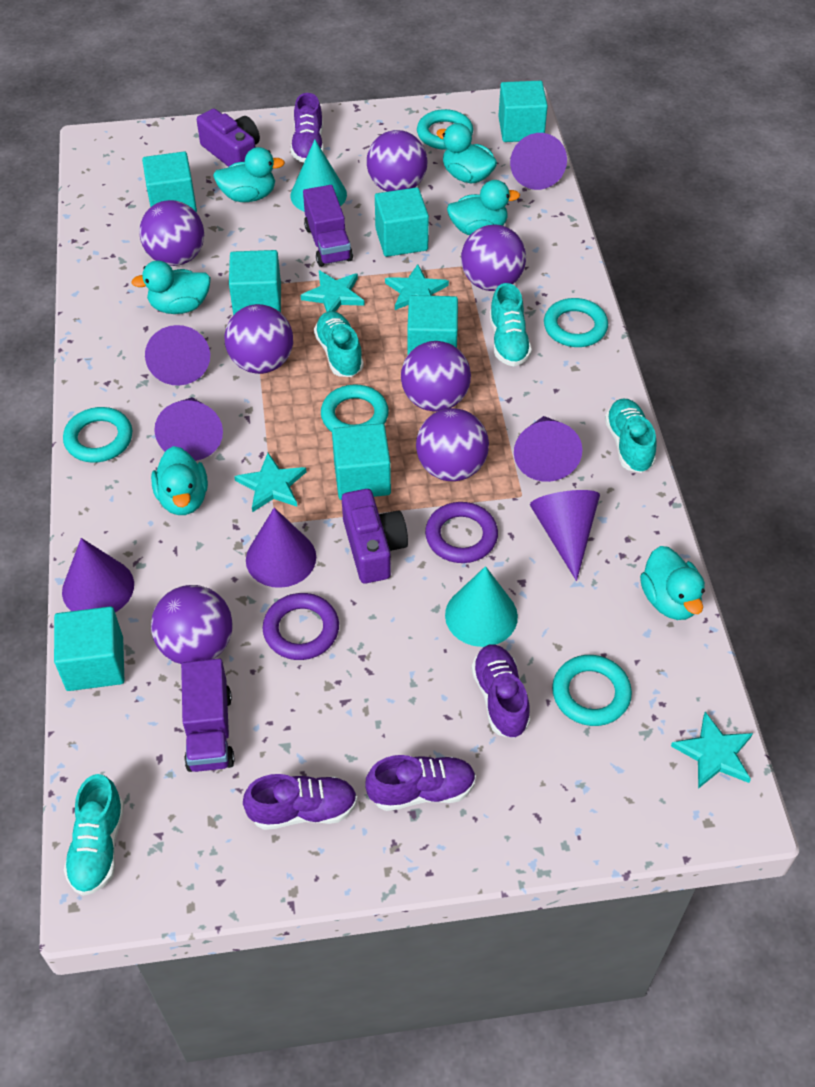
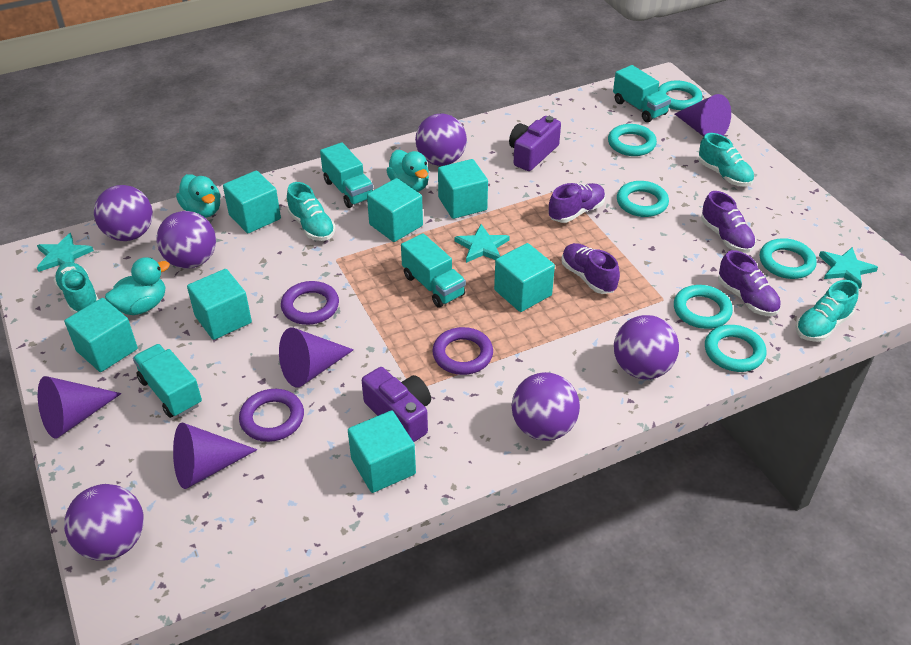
purple ball: 7 -> 6
purple cone: 7 -> 4
purple ring: 2 -> 3
purple truck: 2 -> 0
turquoise cone: 2 -> 0
turquoise duck: 6 -> 3
turquoise ring: 5 -> 6
turquoise star: 4 -> 3
turquoise truck: 0 -> 4

